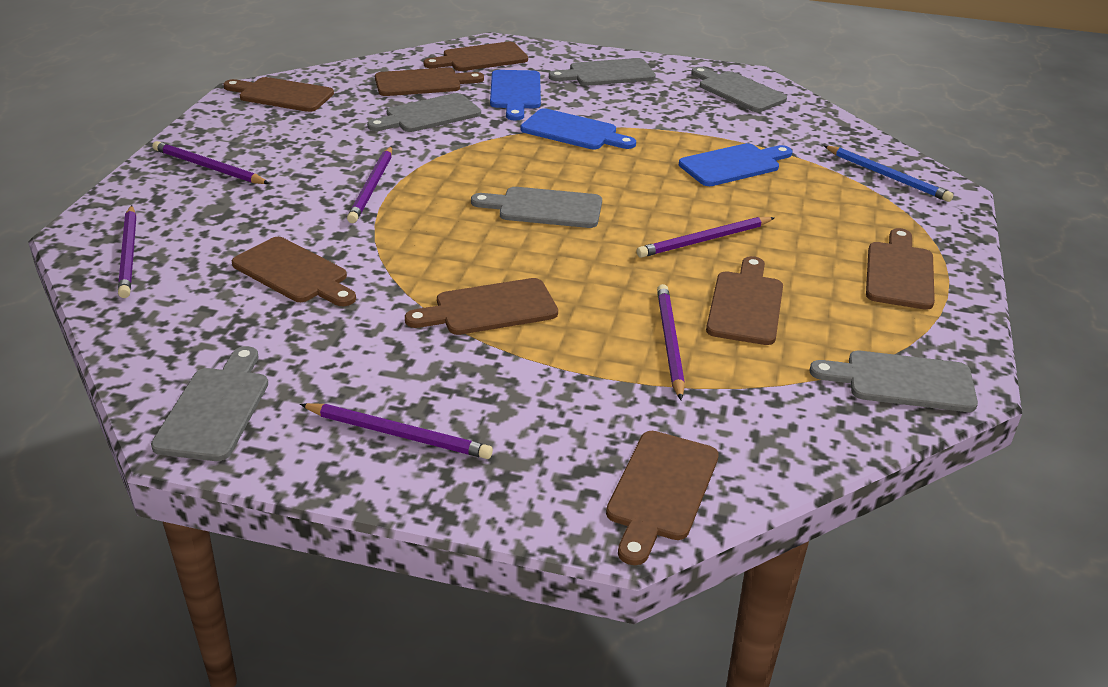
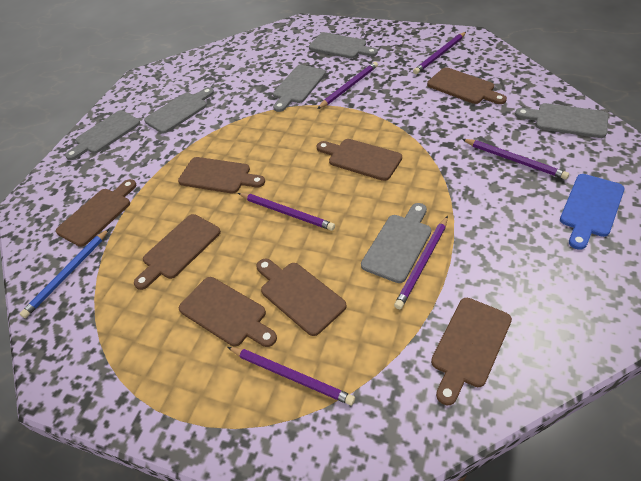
blue cutting board: 3 -> 1

